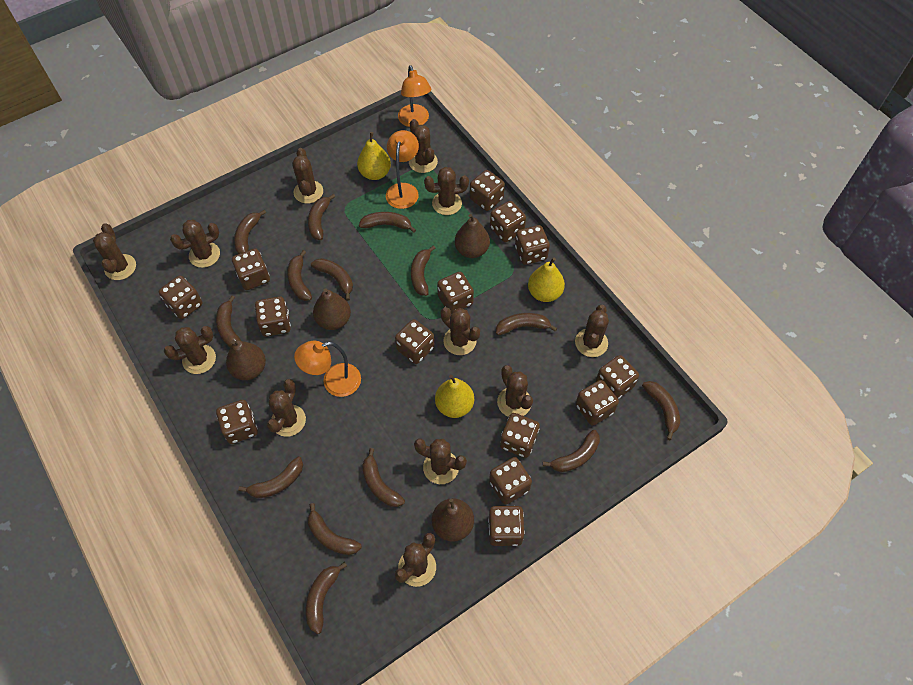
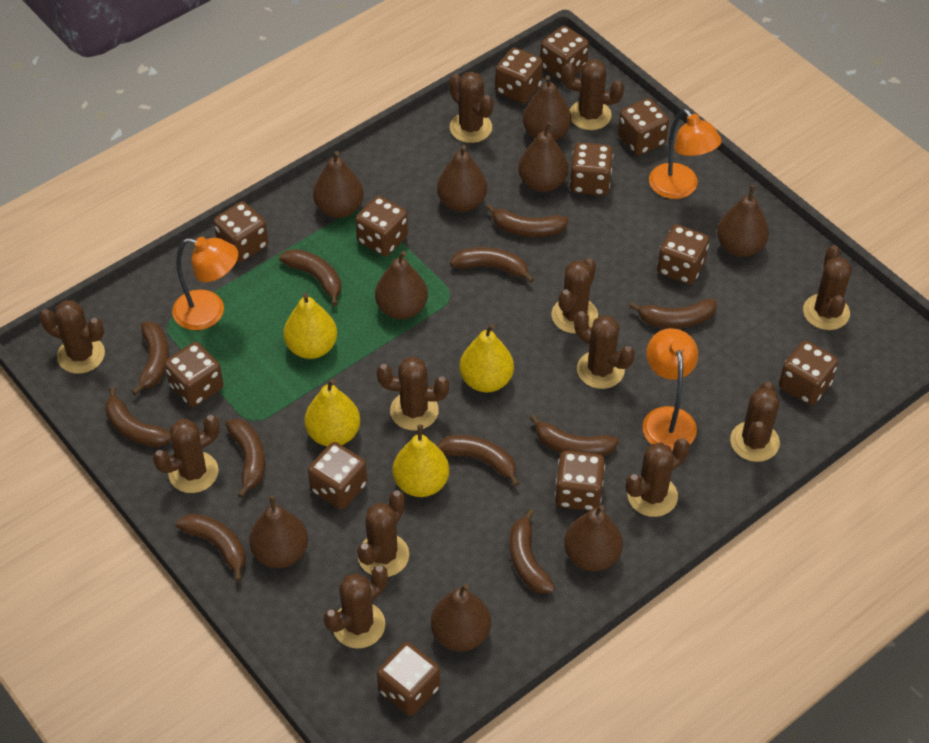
brown banana: 14 -> 11
brown dice: 14 -> 12
brown pear: 4 -> 9
yellow pear: 3 -> 4

